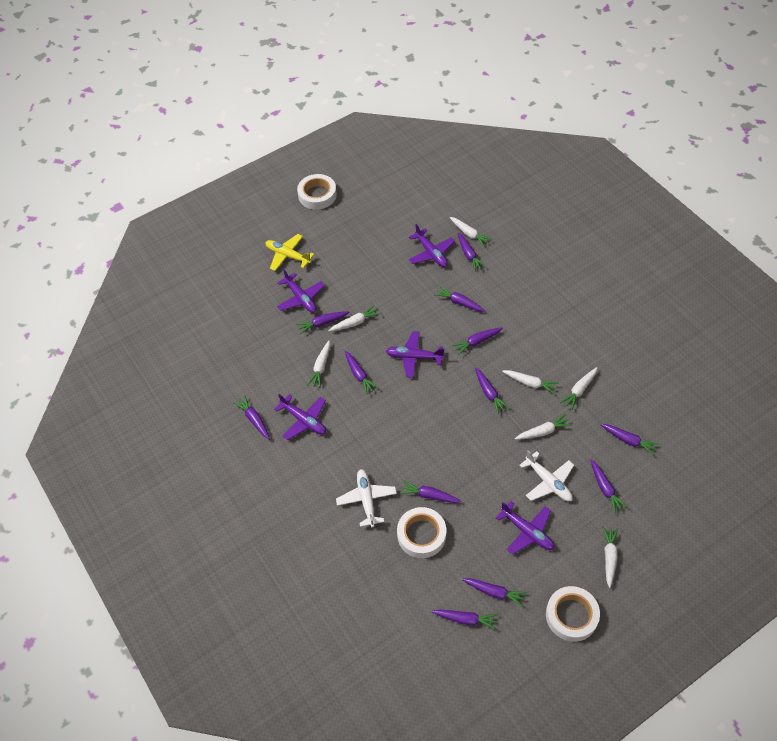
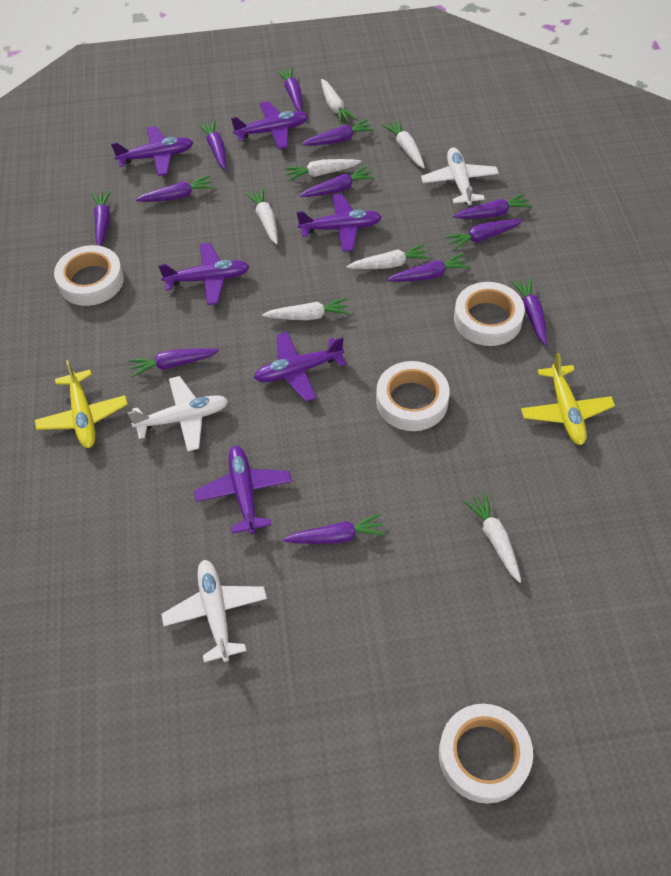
purple plane: 5 -> 6
white plane: 2 -> 3
white tape: 3 -> 4
yellow plane: 1 -> 2

